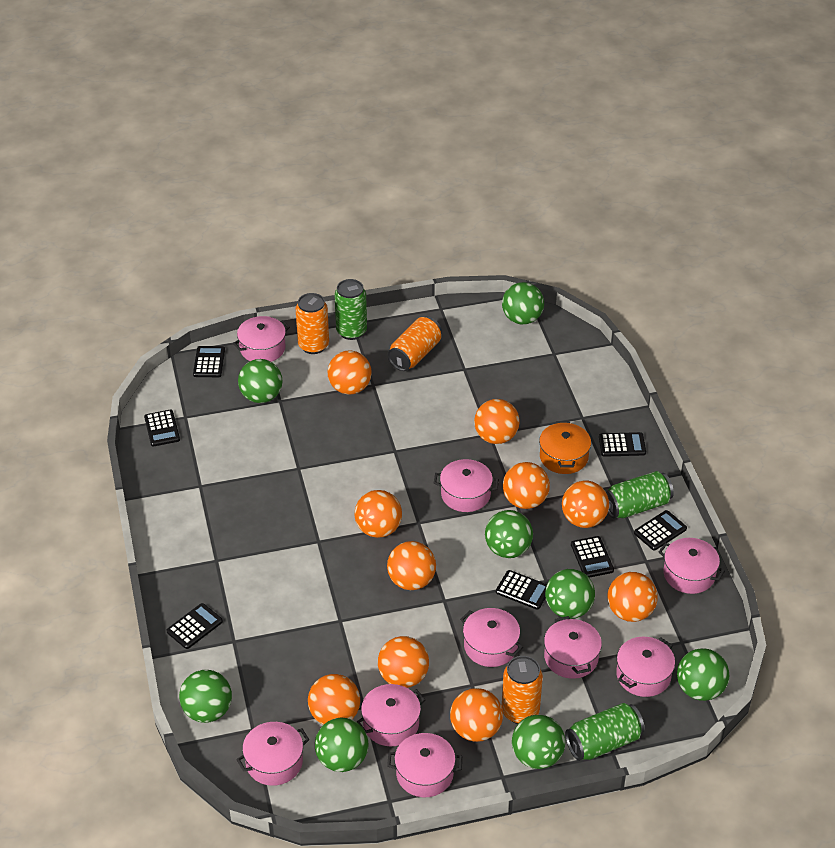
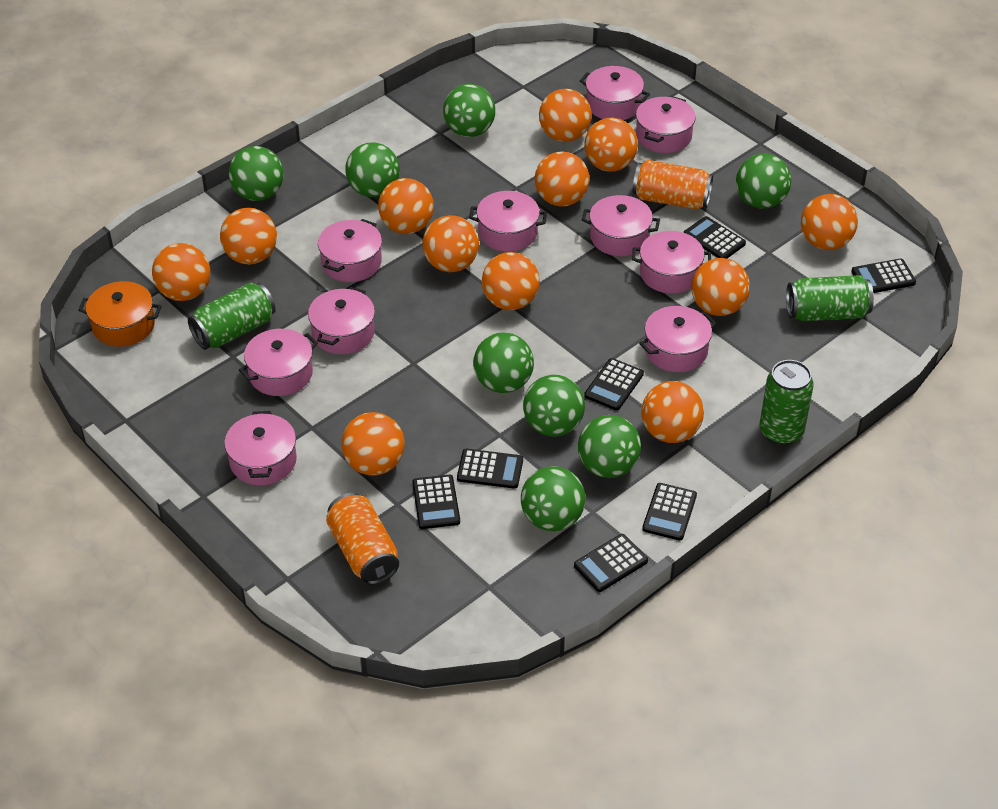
orange ball: 10 -> 12
orange can: 3 -> 2
pink pot: 9 -> 10

